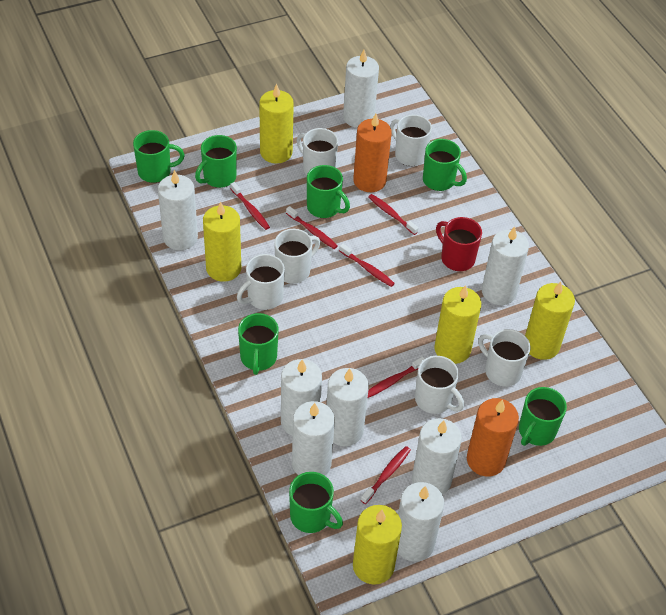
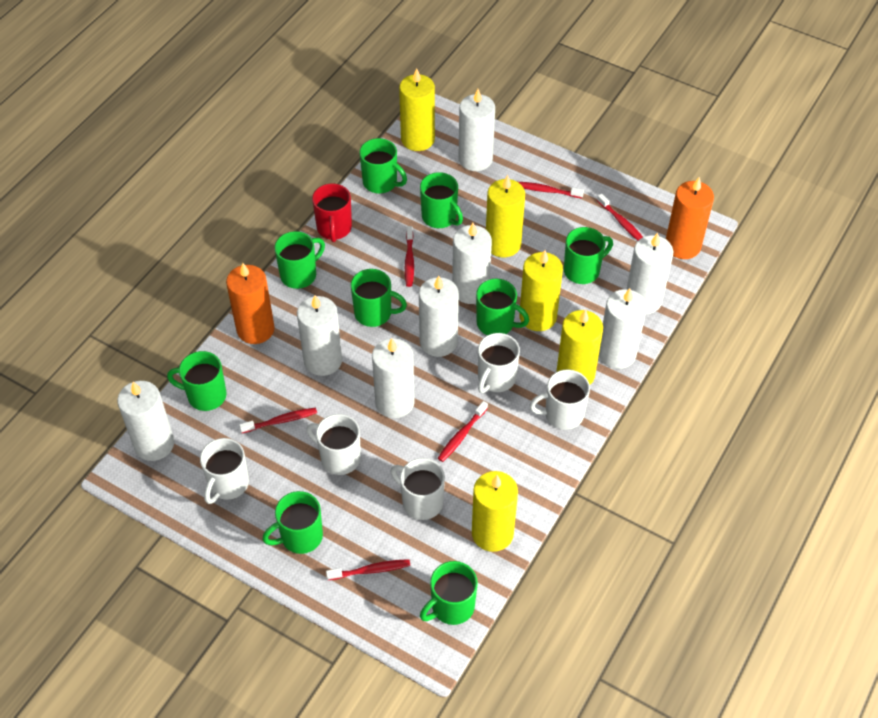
green mug: 7 -> 9
white mug: 6 -> 5

